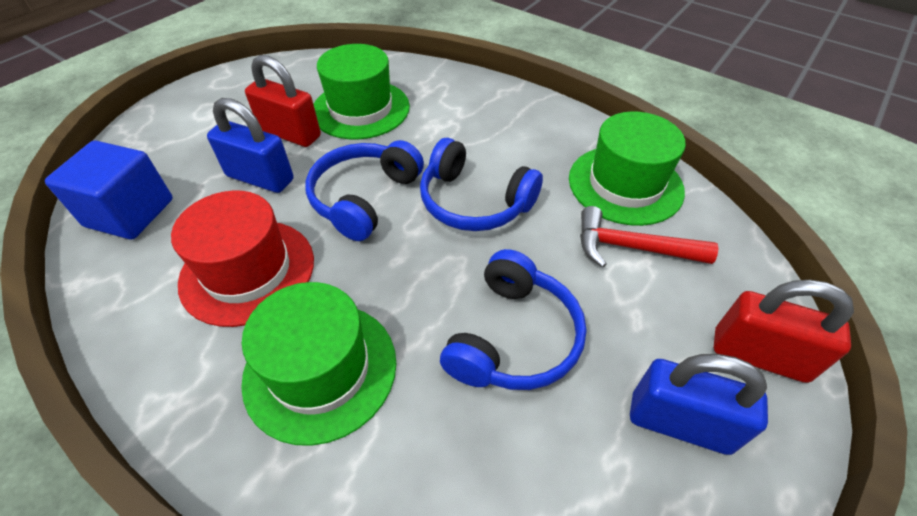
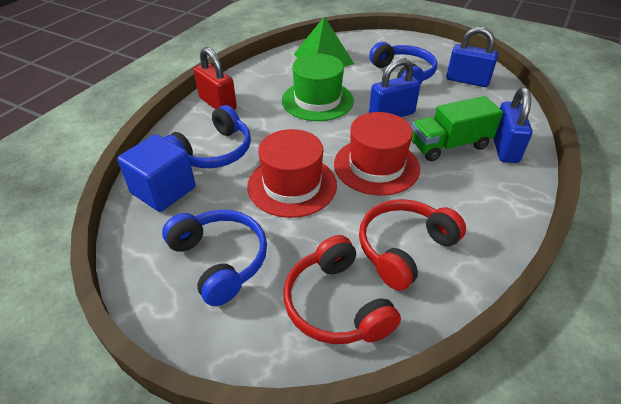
blue padlock: 2 -> 3
green hat: 3 -> 1
green pyramid: 0 -> 1
green truck: 0 -> 1
red hammer: 1 -> 0
red hat: 1 -> 2
red headphones: 0 -> 2
red padlock: 2 -> 1

